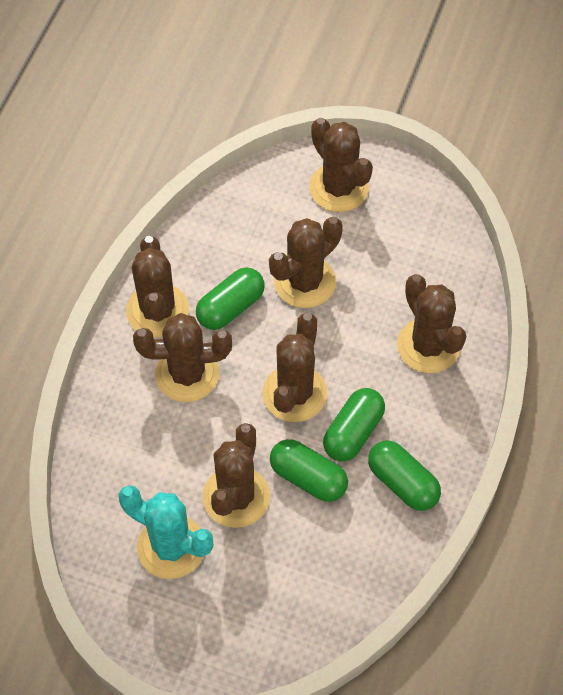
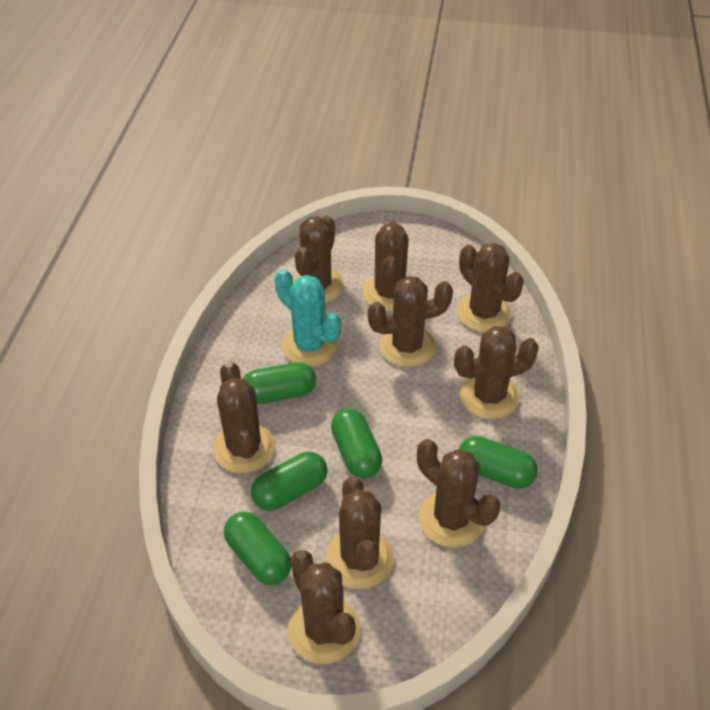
brown cactus: 7 -> 9
green capsule: 4 -> 5

